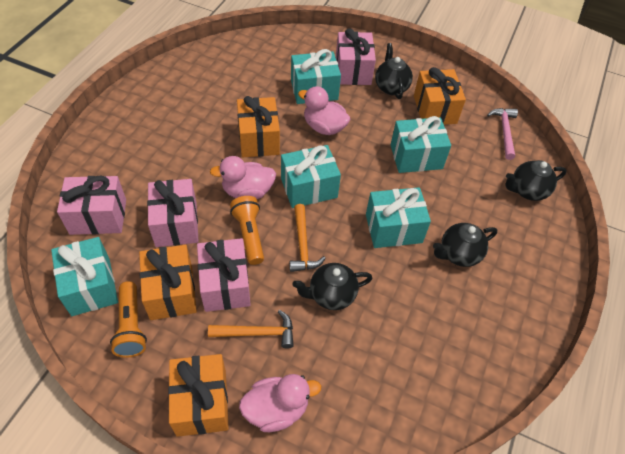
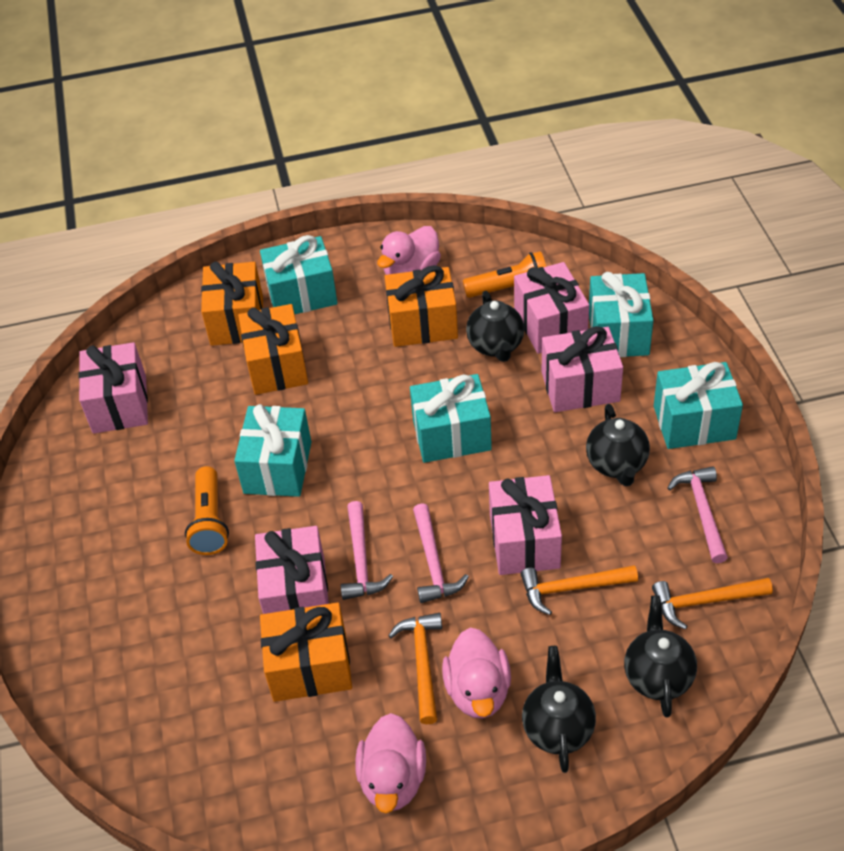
orange hammer: 2 -> 3
pink gift: 4 -> 5
pink hammer: 1 -> 3

